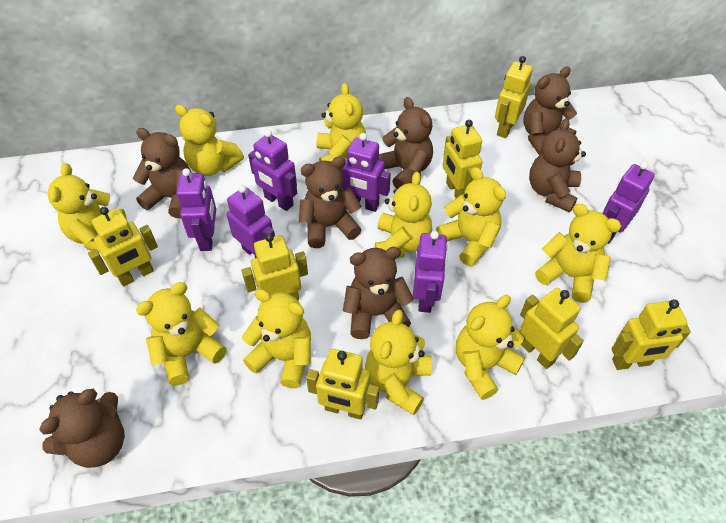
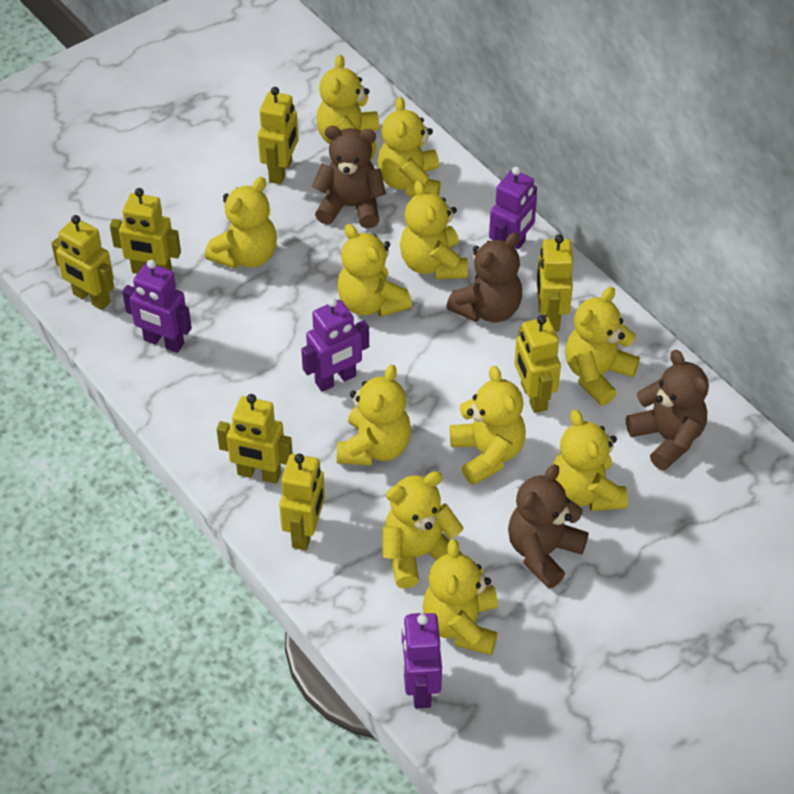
brown teddy bear: 7 -> 4
purple robot: 6 -> 4
yellow teddy bear: 10 -> 11

